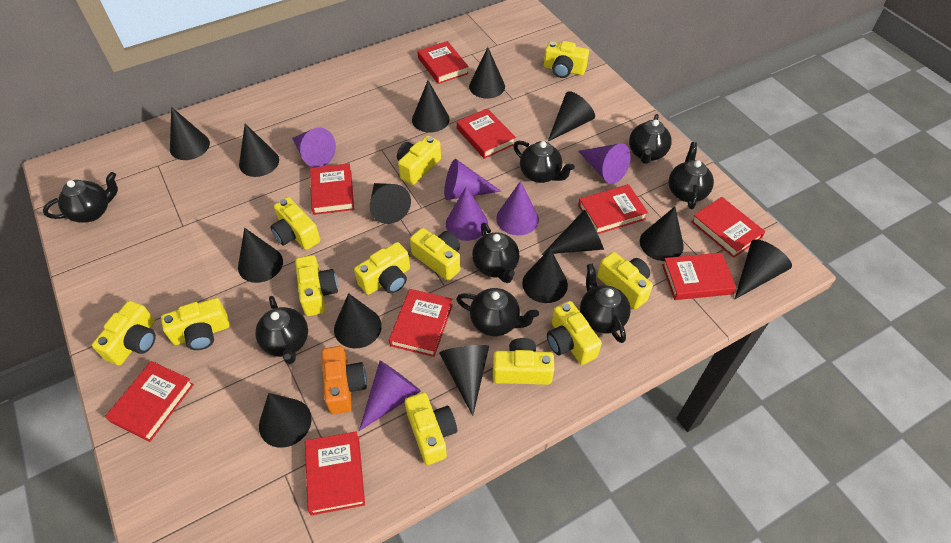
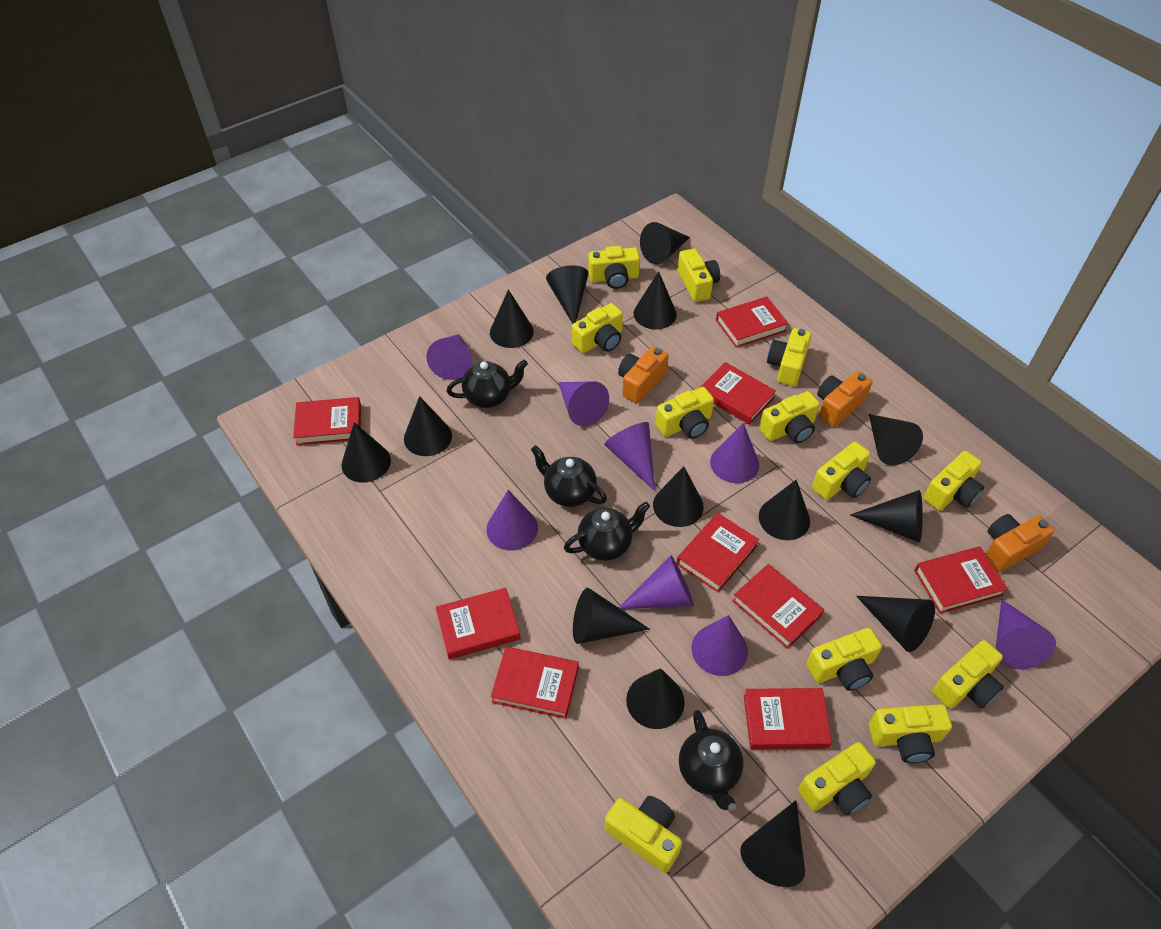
black teapot: 8 -> 4
orange camera: 1 -> 3
purple cone: 6 -> 8
yellow camera: 12 -> 13

